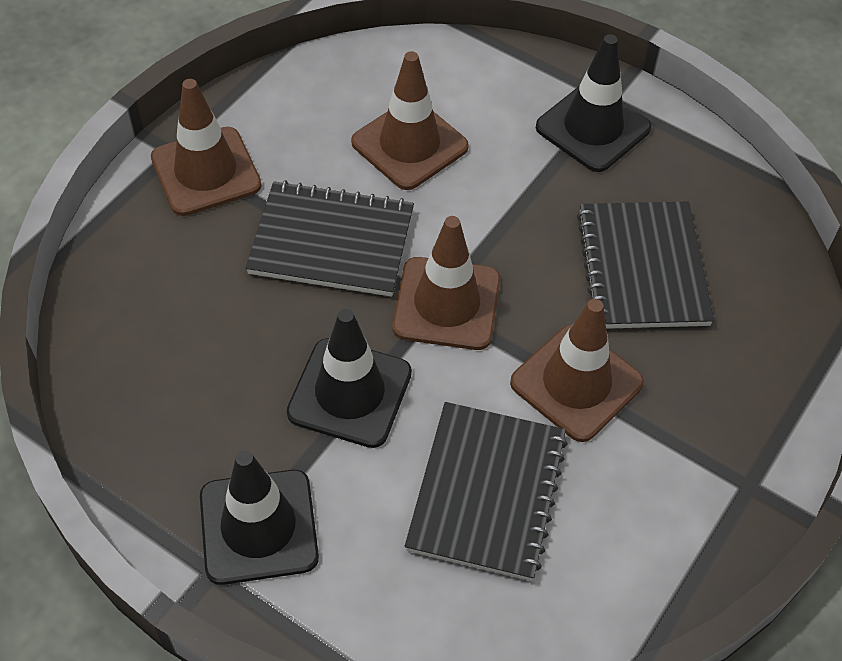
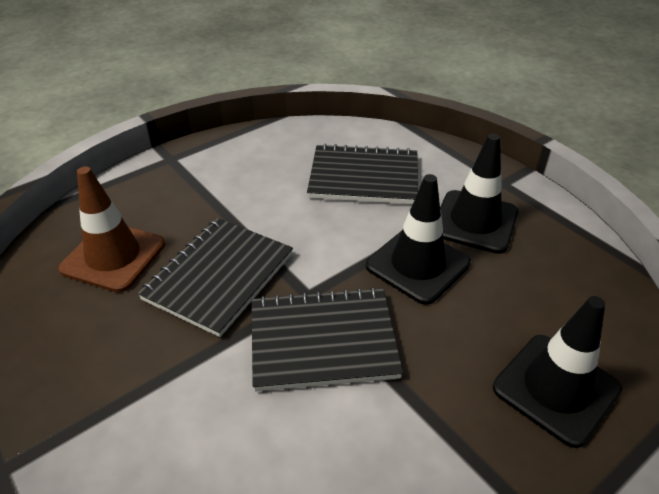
brown traffic cone: 4 -> 1

